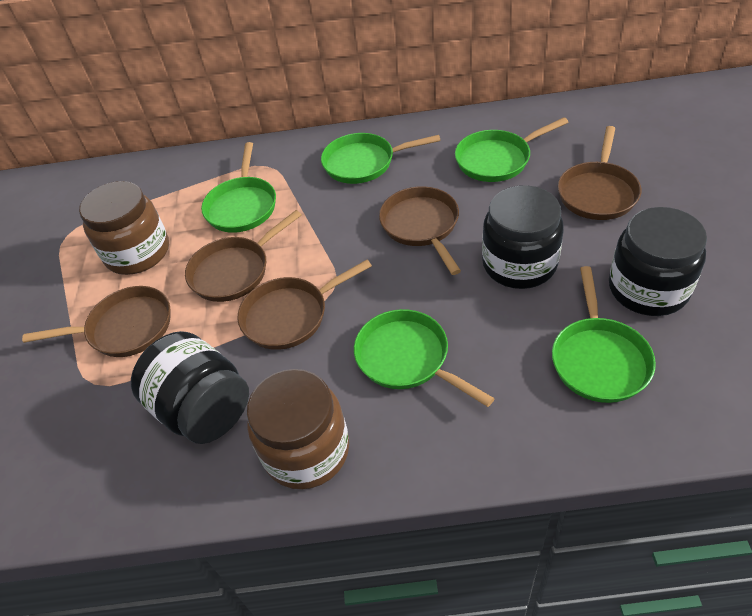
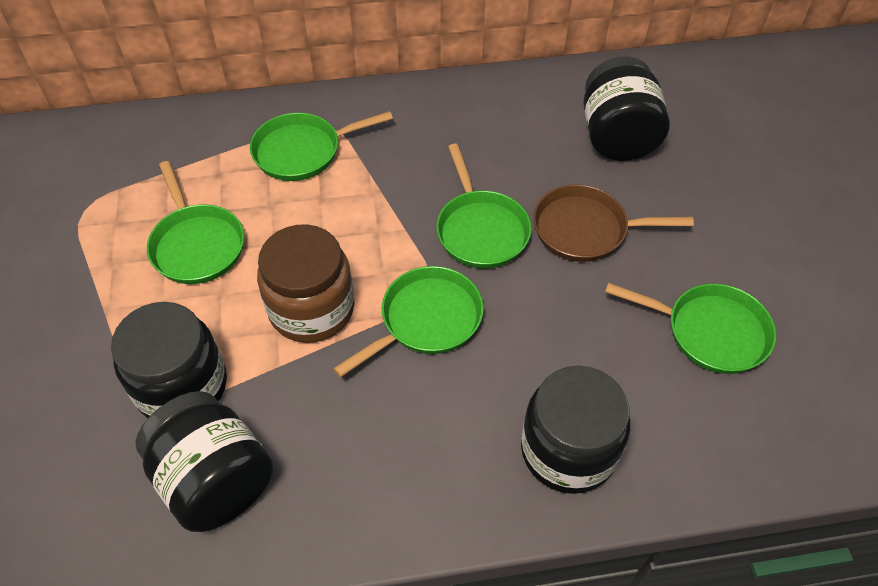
black jar: 3 -> 4
brown jar: 2 -> 1
brown pan: 5 -> 1

